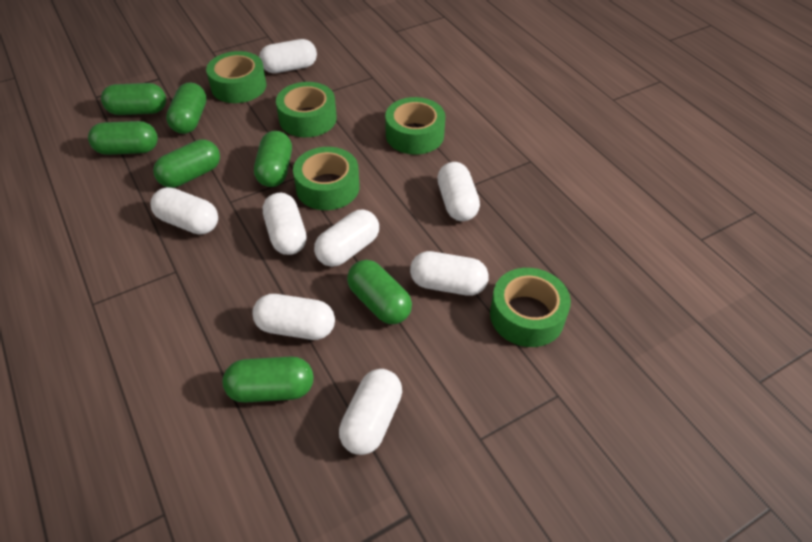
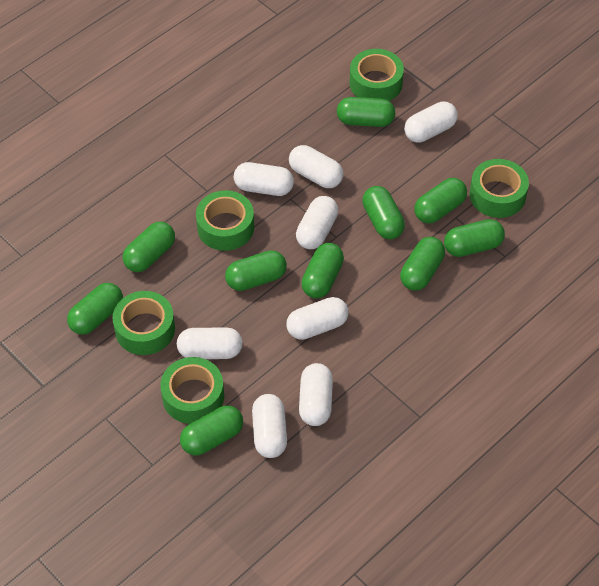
green capsule: 7 -> 10

